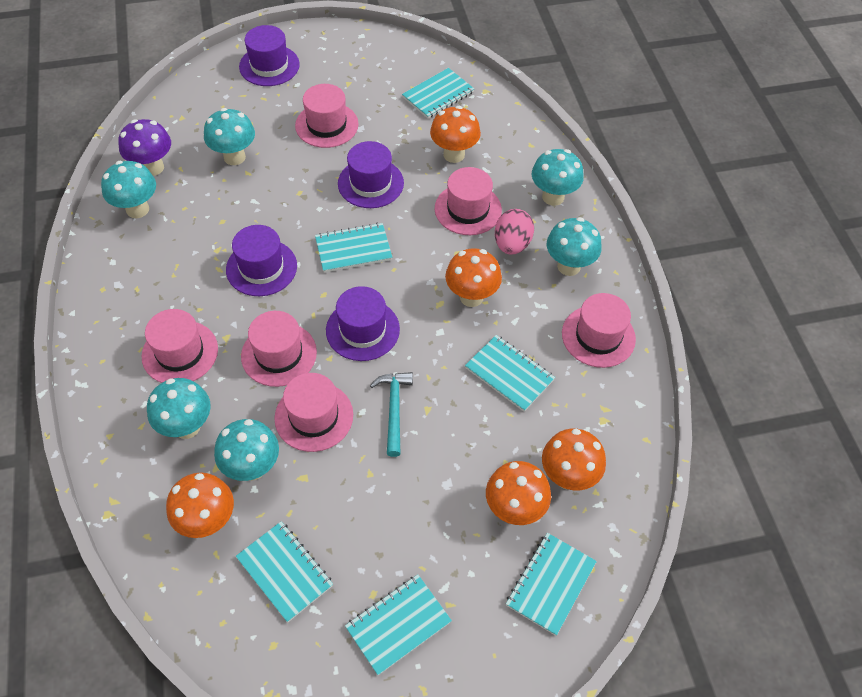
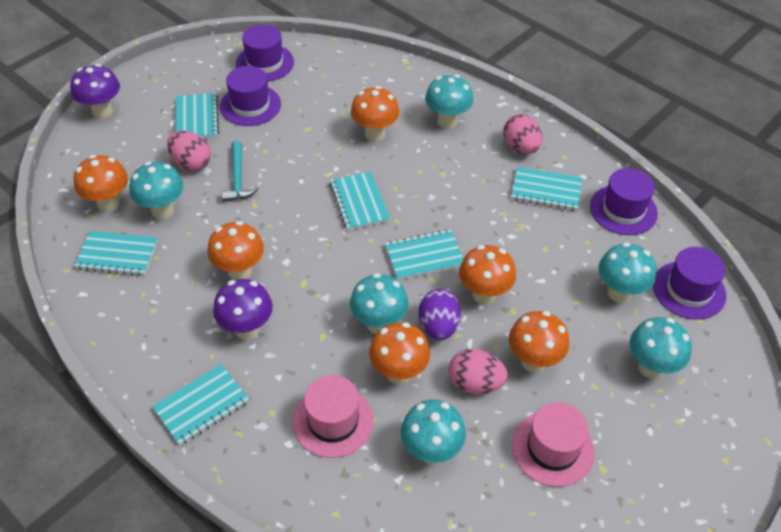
orange mushroom: 5 -> 6
pink egg: 1 -> 3
pink hat: 6 -> 2
purple egg: 0 -> 1
purple mushroom: 1 -> 2

